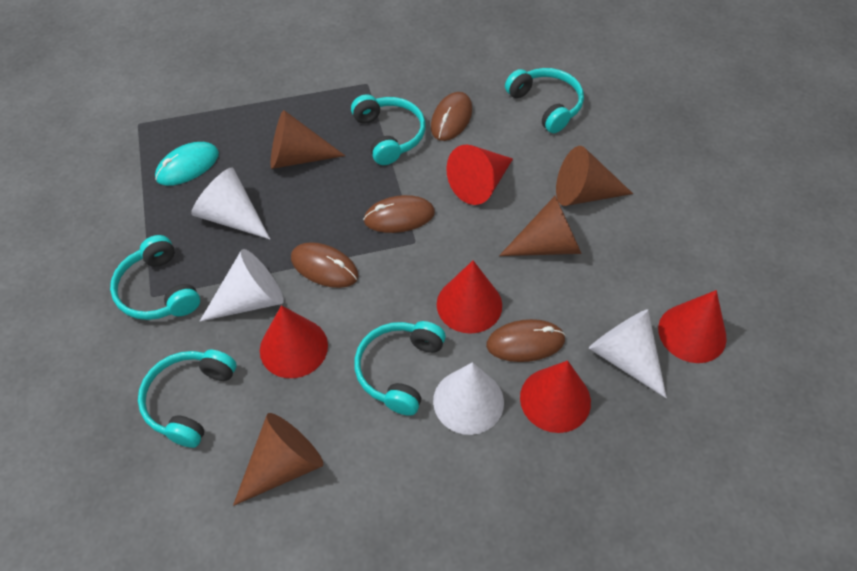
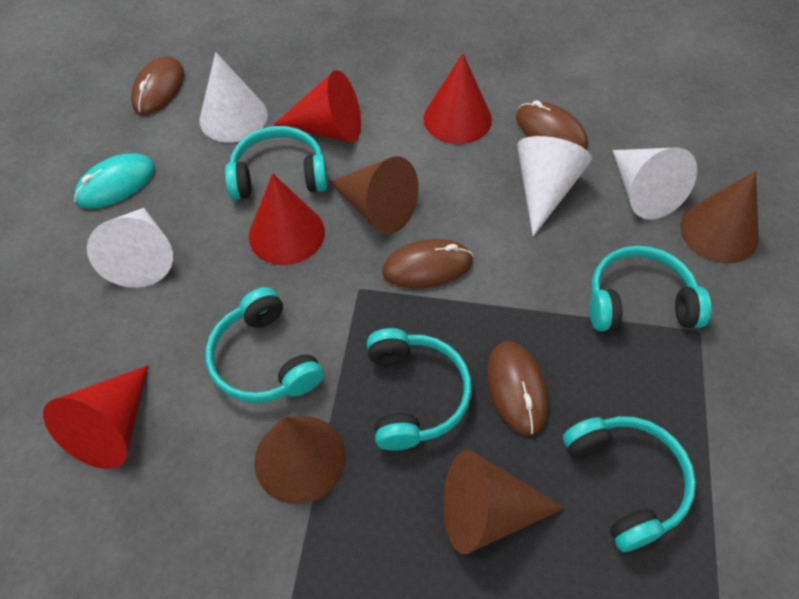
red cone: 5 -> 4

